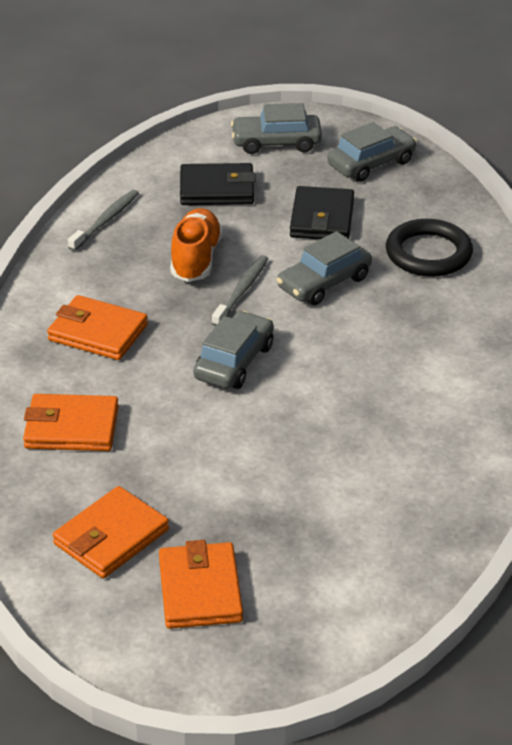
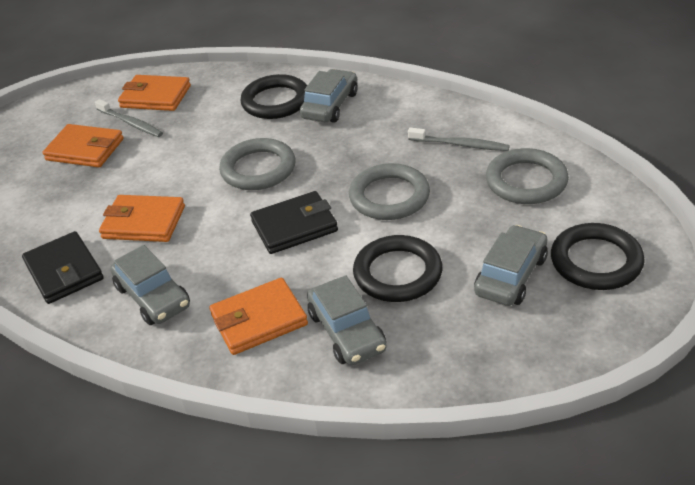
black ring: 1 -> 3
grey ring: 0 -> 3
orange shoe: 1 -> 0

